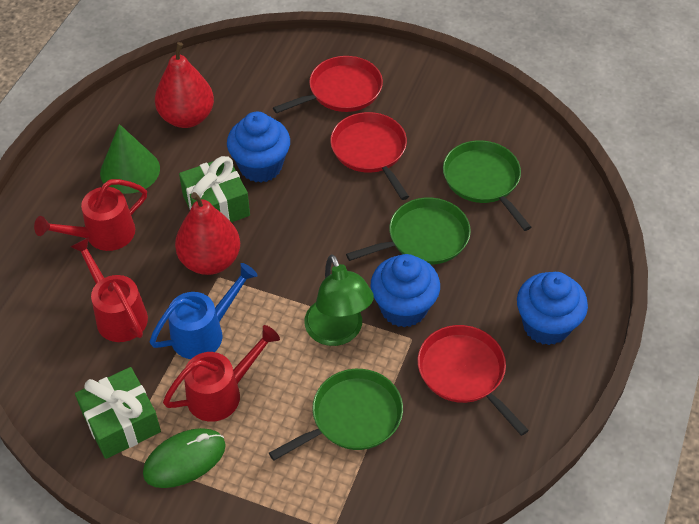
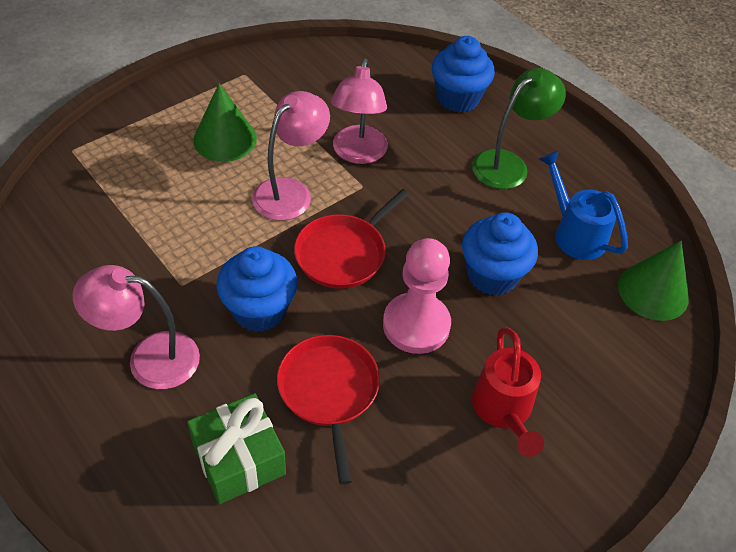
green cone: 1 -> 2
green gift: 2 -> 1
green mouse: 1 -> 0
green pan: 3 -> 0
pink lamp: 0 -> 3
pink pawn: 0 -> 1
red pan: 3 -> 2
red pear: 2 -> 0
red watering can: 3 -> 1

